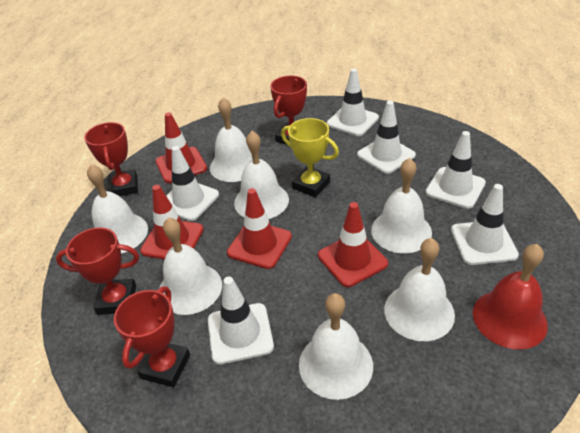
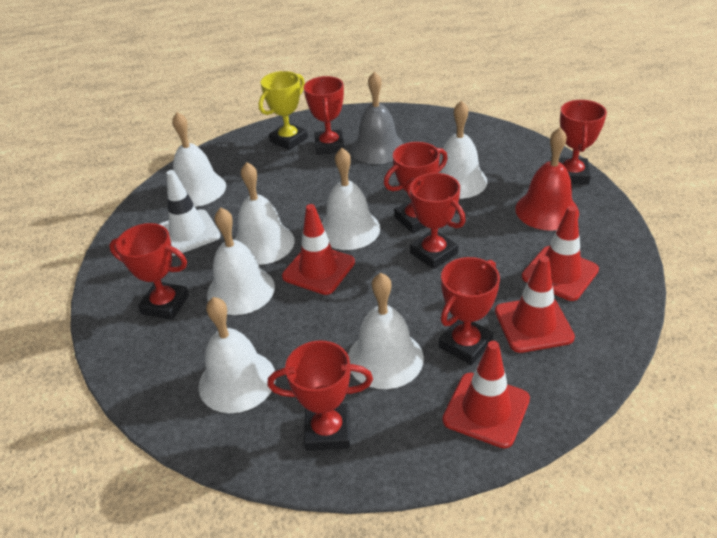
grey bell: 0 -> 1
red trophy: 4 -> 7
white traffic cone: 6 -> 1

